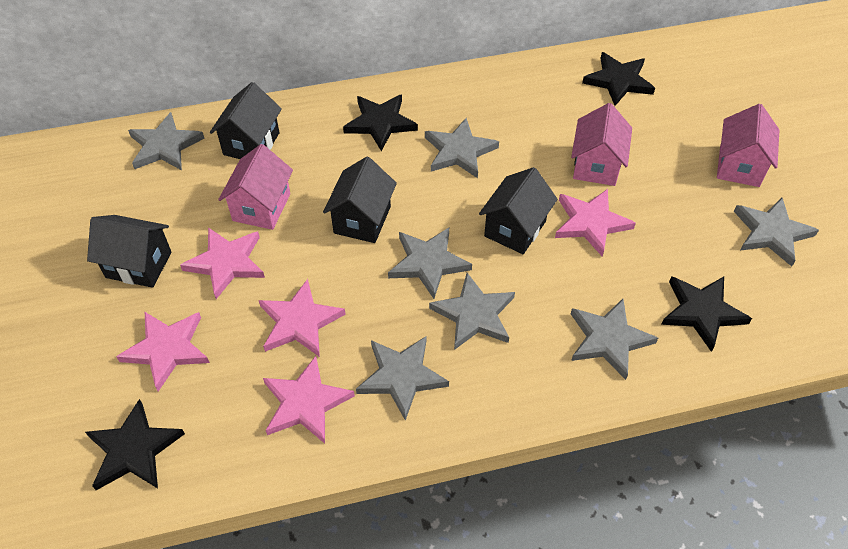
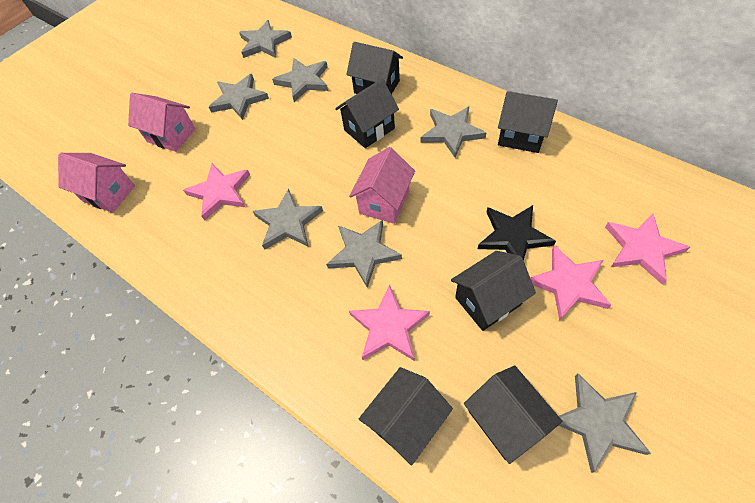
black house: 4 -> 6
black star: 4 -> 1
pink star: 5 -> 4

